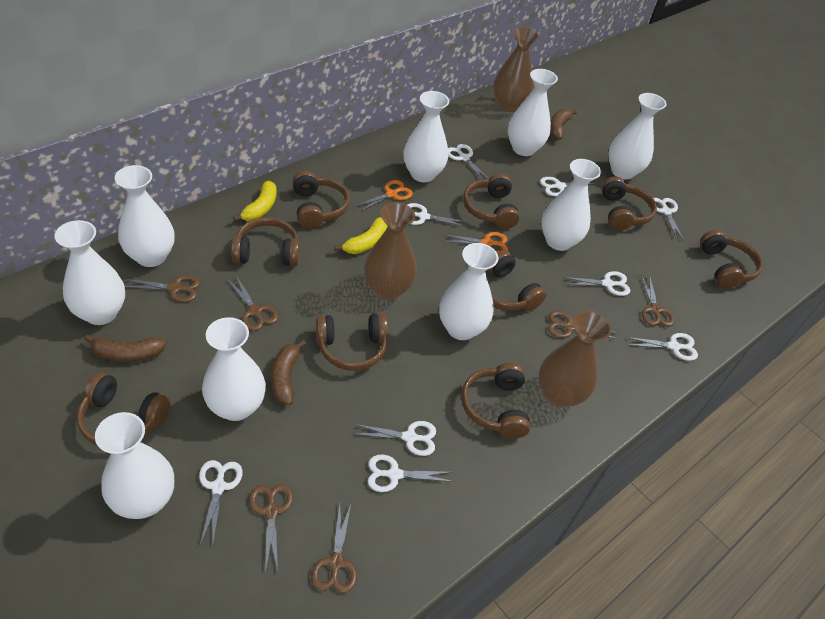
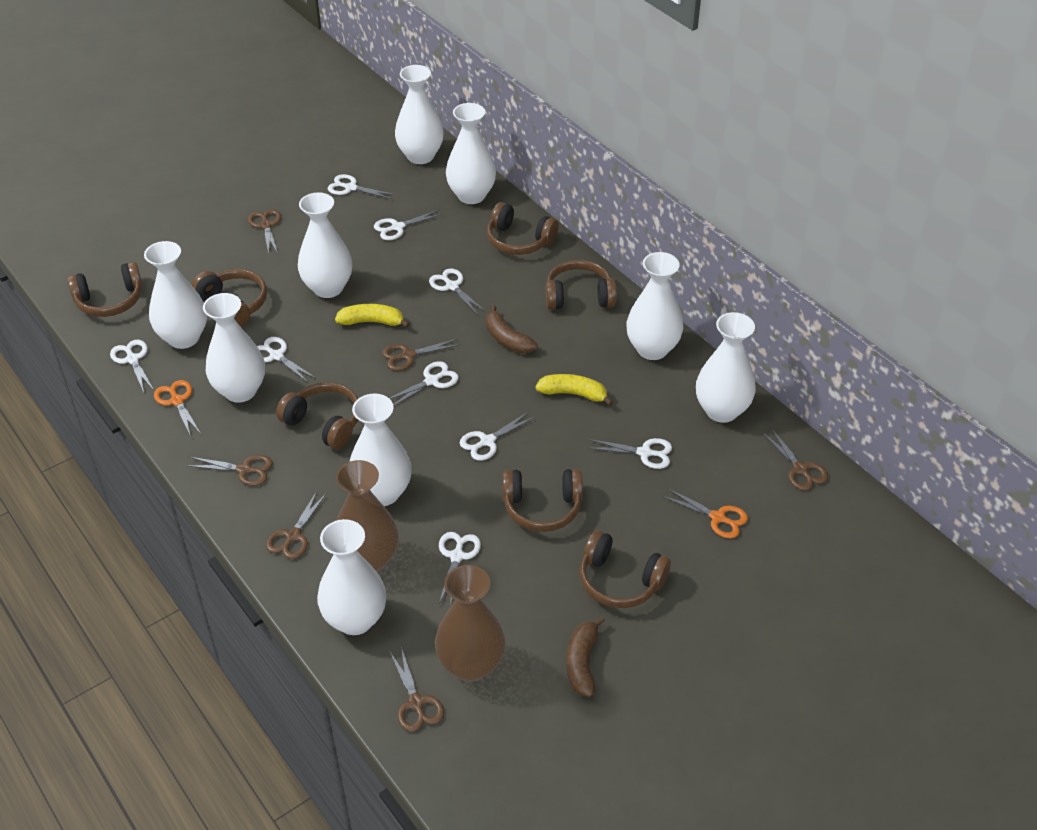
brown banana: 3 -> 2
brown headphones: 9 -> 7
brown vase: 3 -> 2

